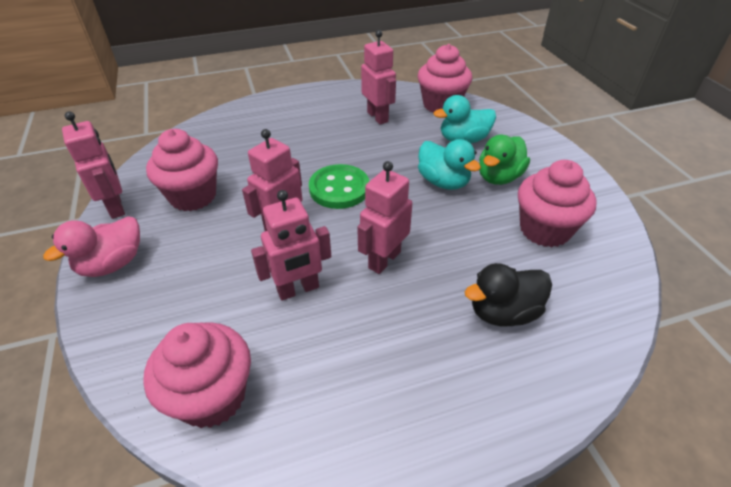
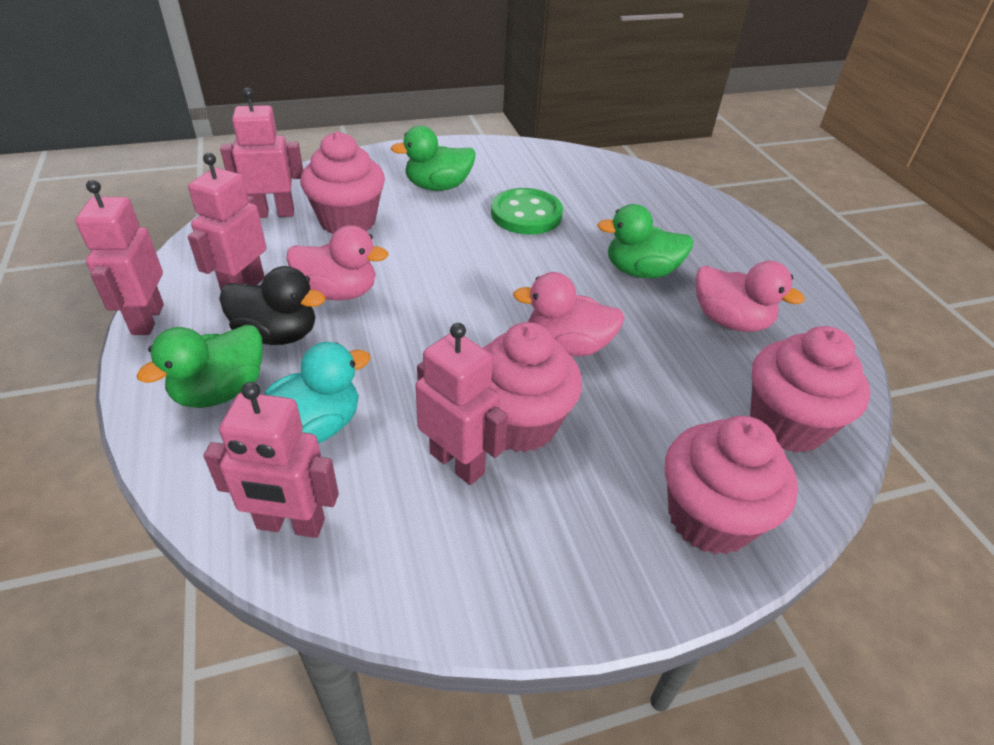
green duck: 1 -> 3
pink duck: 1 -> 3
turquoise duck: 2 -> 1

